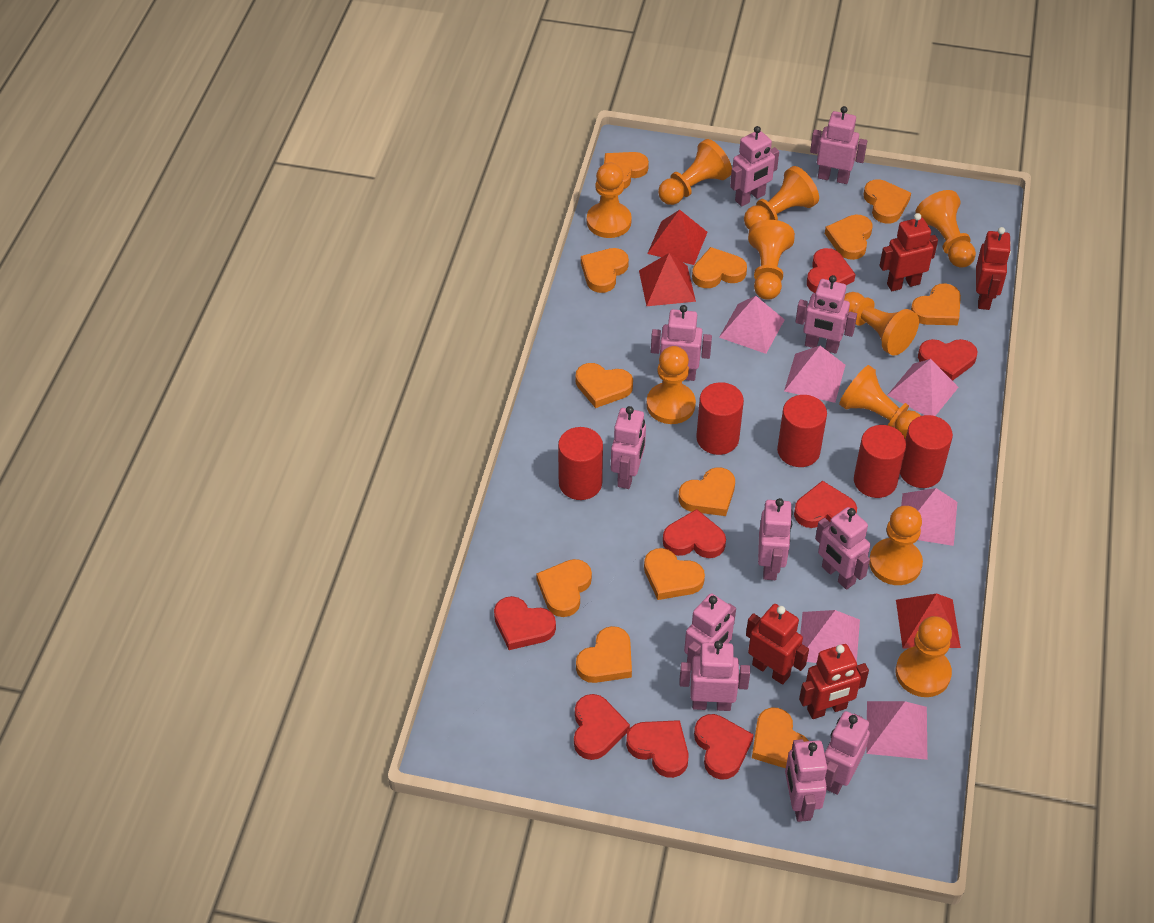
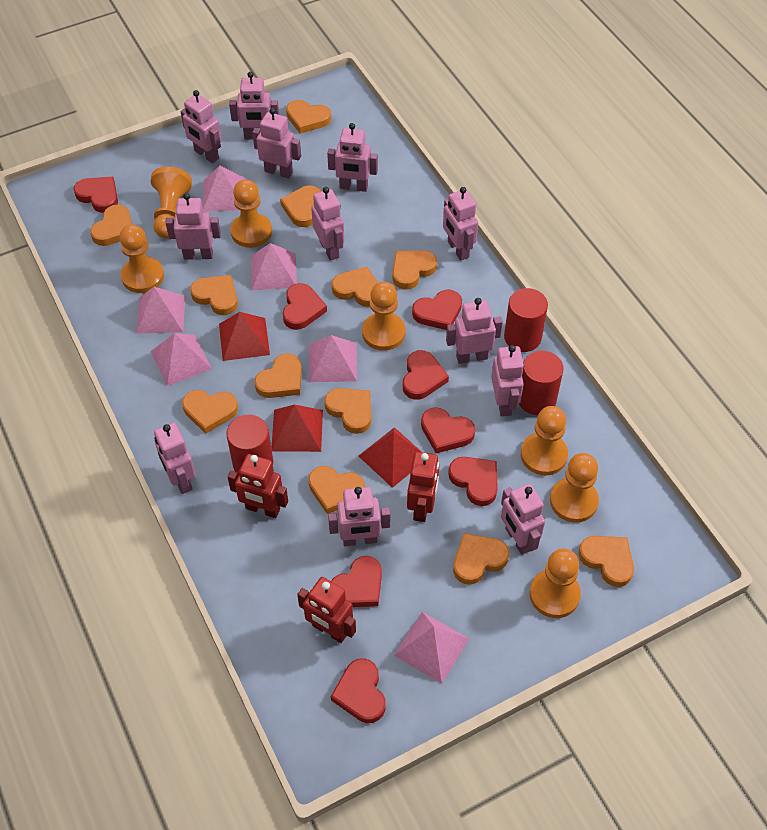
orange pawn: 10 -> 7
pink robot: 11 -> 12
red cylinder: 5 -> 3
red robot: 4 -> 3

